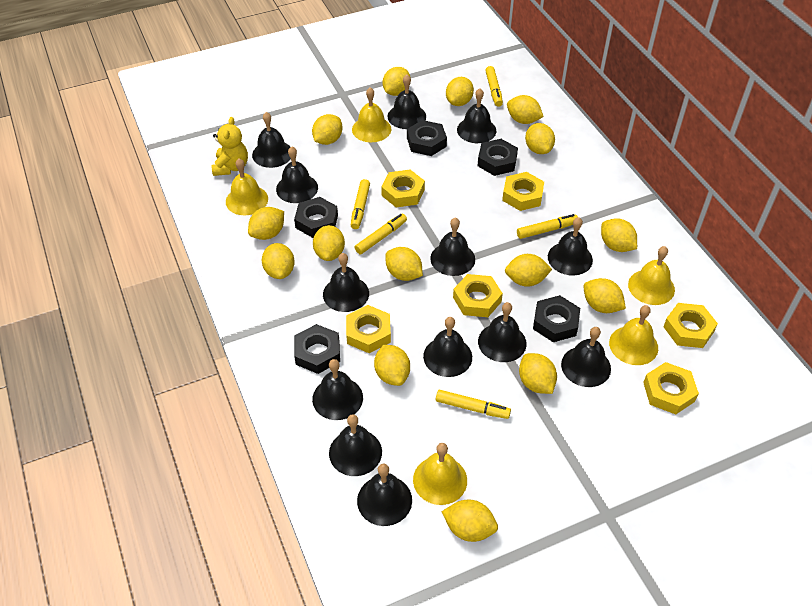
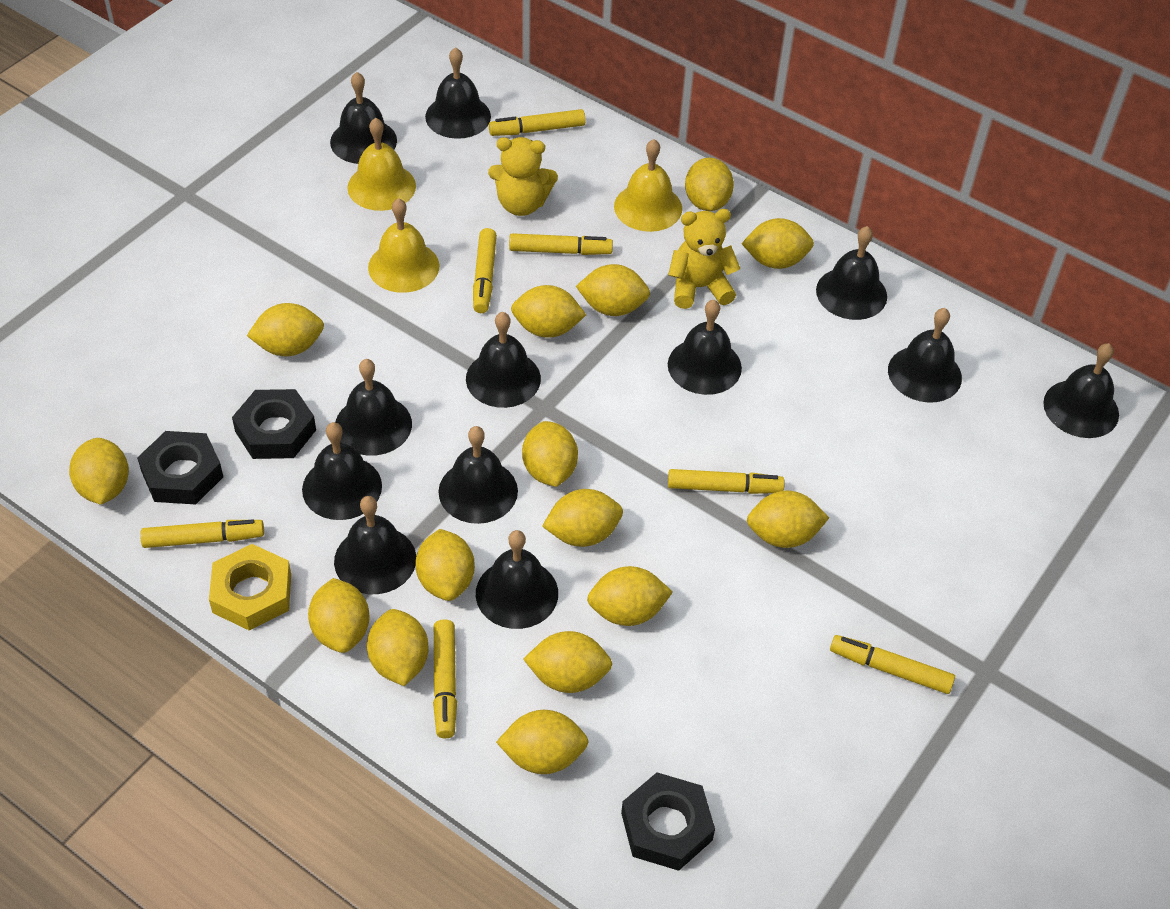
black bell: 13 -> 12
black nut: 5 -> 3
yellow bell: 5 -> 3
yellow marker: 5 -> 7
yellow nut: 6 -> 1
yellow teddy bear: 1 -> 2

